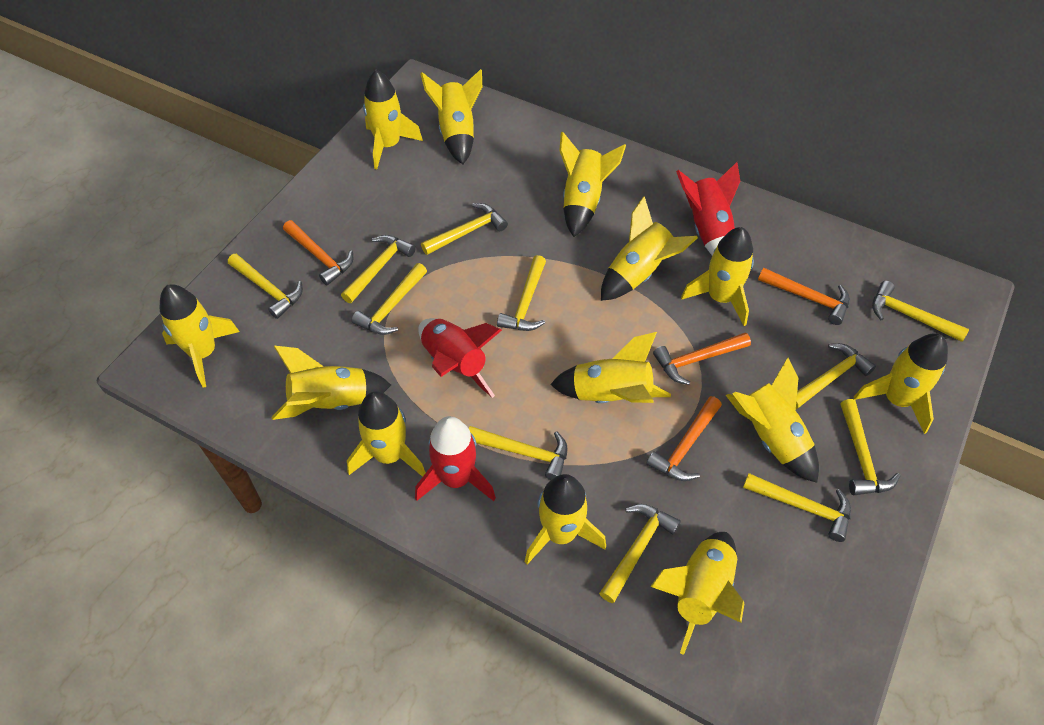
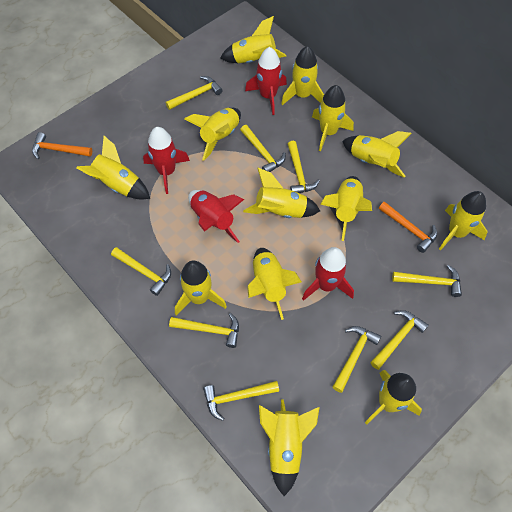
orange hammer: 4 -> 2
red rocket: 3 -> 4
yellow hammer: 11 -> 9

